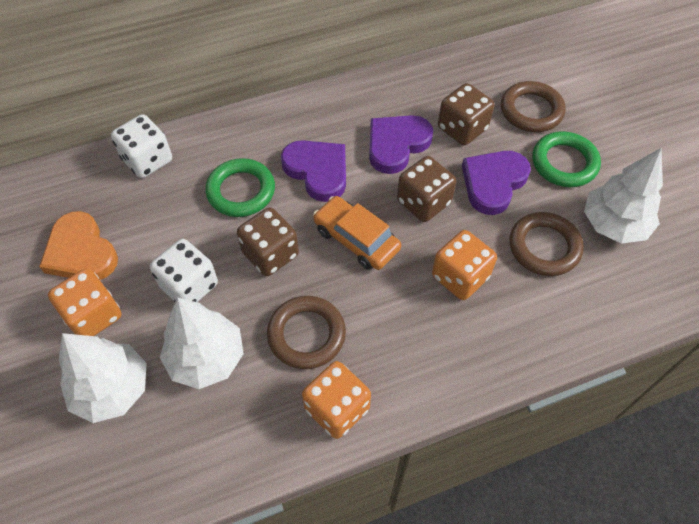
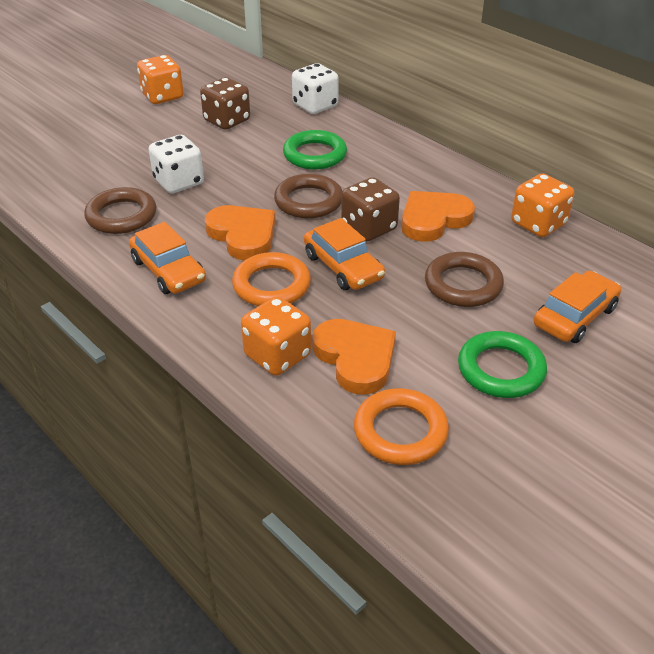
brown dice: 3 -> 2
orange car: 1 -> 3
orange heart: 1 -> 3
orange ring: 0 -> 2
purple heart: 3 -> 0
white tree: 3 -> 0

